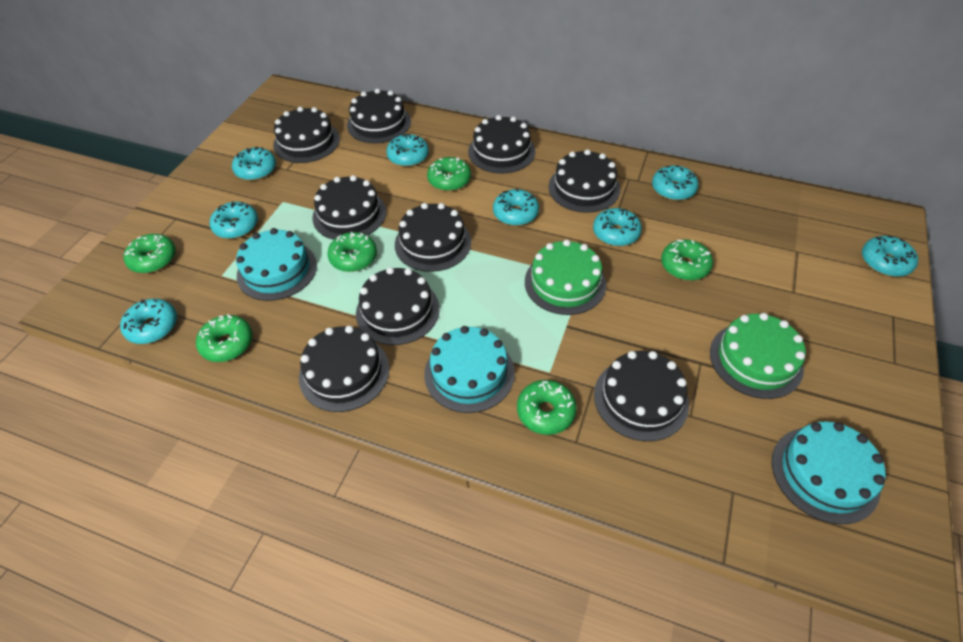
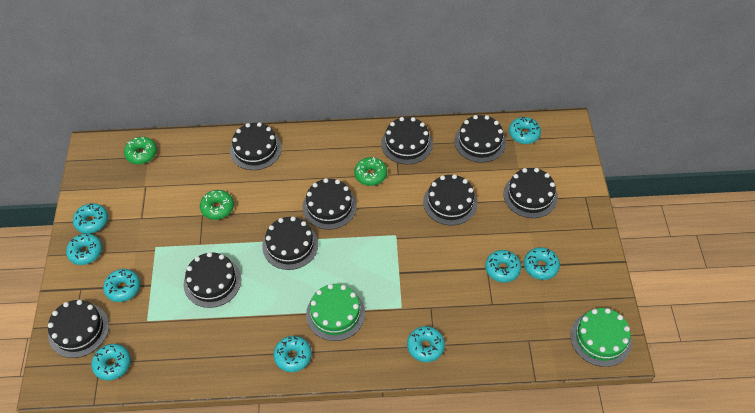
green donut: 6 -> 3
turquoise cake: 3 -> 0
turquoise donut: 8 -> 9

